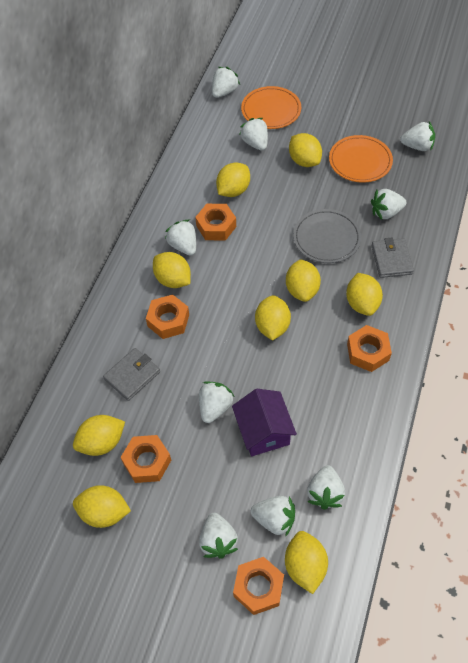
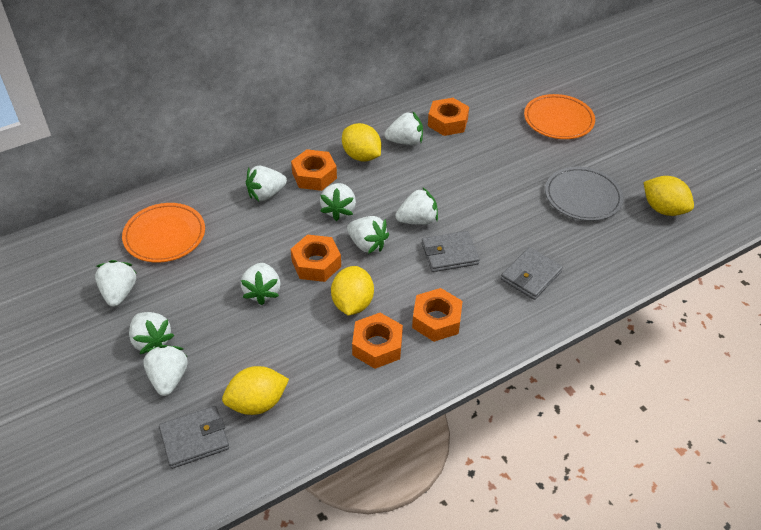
grey wallet: 2 -> 3
purple house: 1 -> 0
yellow lemon: 9 -> 4

